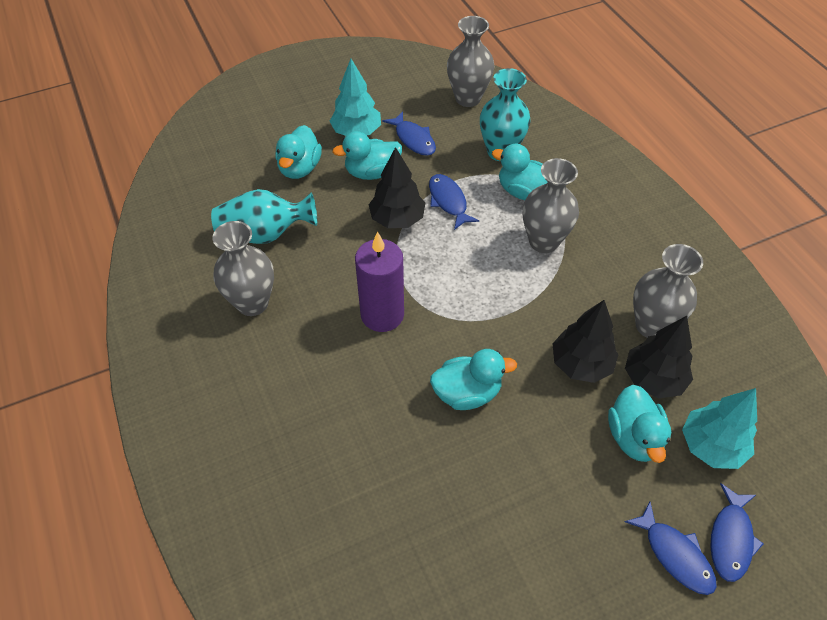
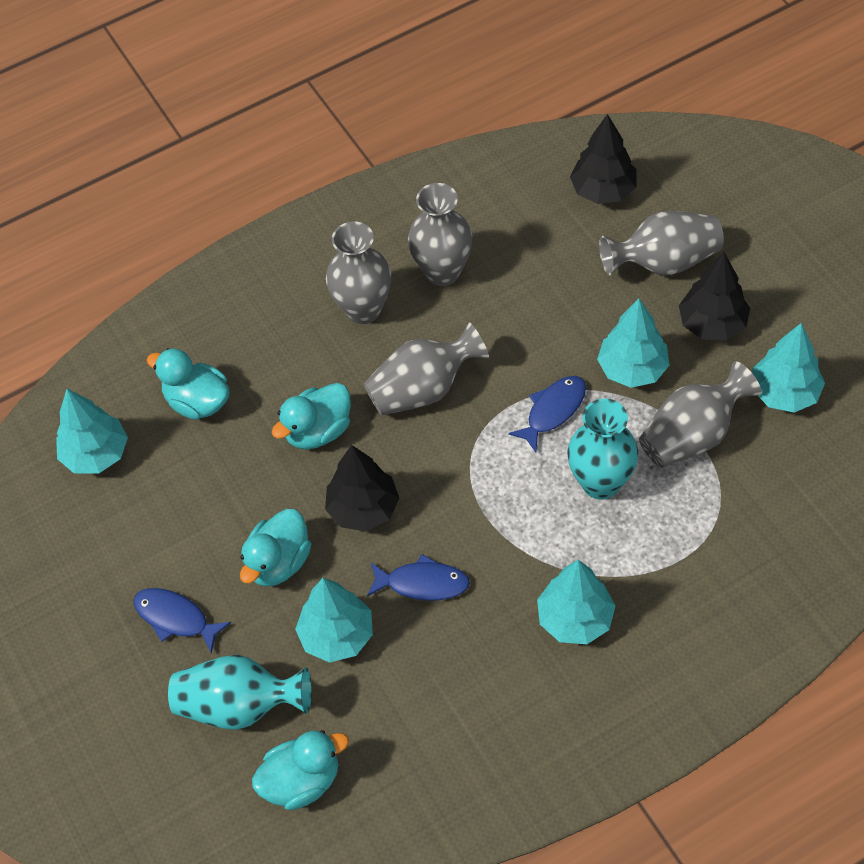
blue fish: 4 -> 3
grey vase: 4 -> 5
purple candle: 1 -> 0
turquoise duck: 5 -> 4
turquoise tree: 2 -> 5

